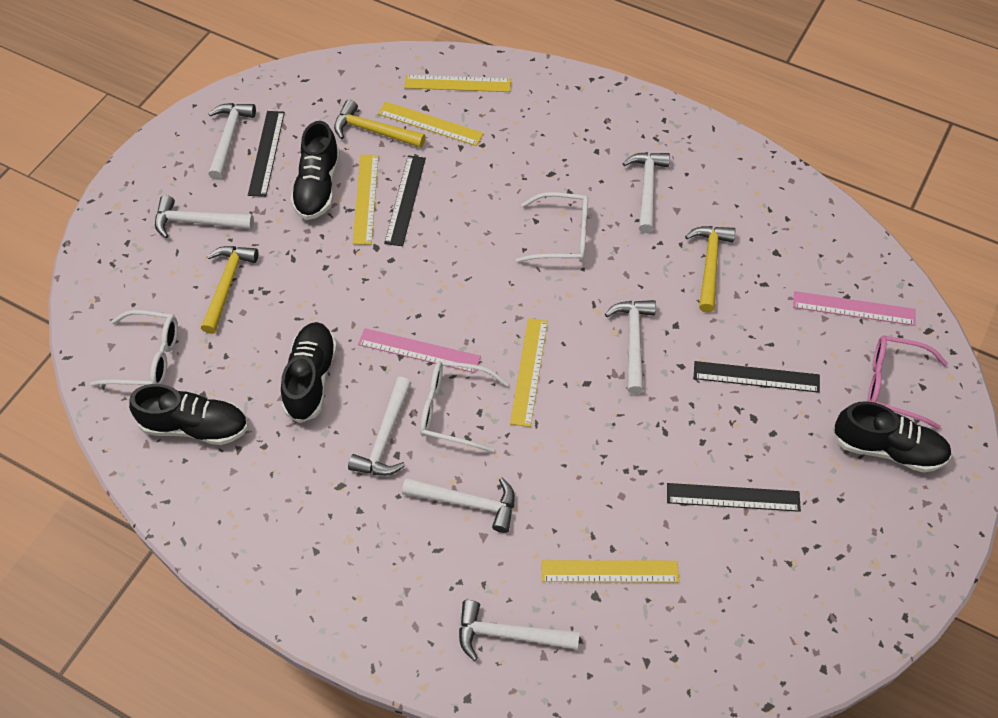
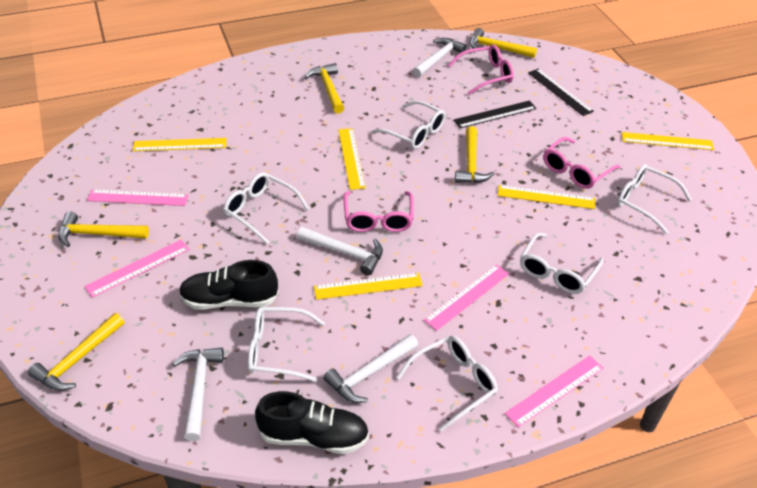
black ruler: 4 -> 2
black shoe: 4 -> 2
pink glasses: 1 -> 3
pink ruler: 2 -> 4
white glasses: 3 -> 6
white hammer: 7 -> 4
yellow hammer: 3 -> 5

